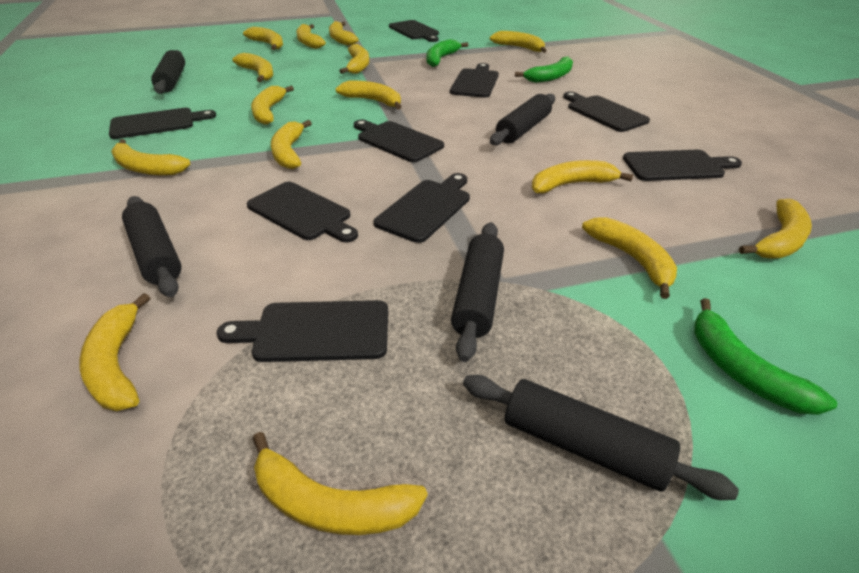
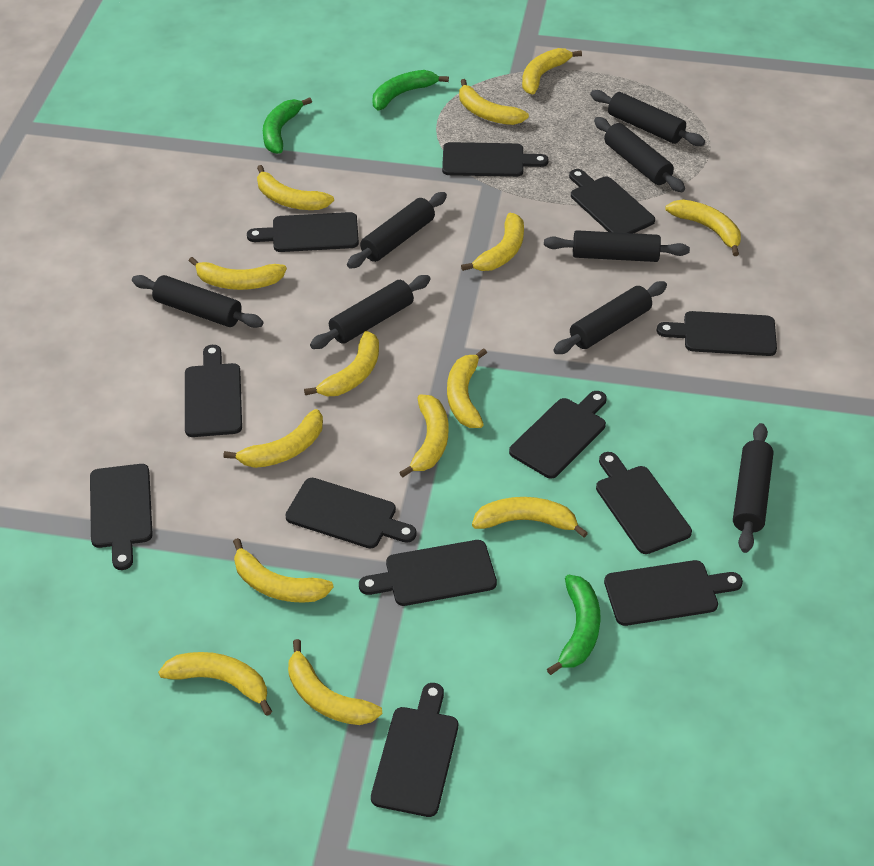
black cutting board: 9 -> 12
black rolling pin: 5 -> 8
yellow banana: 15 -> 14

